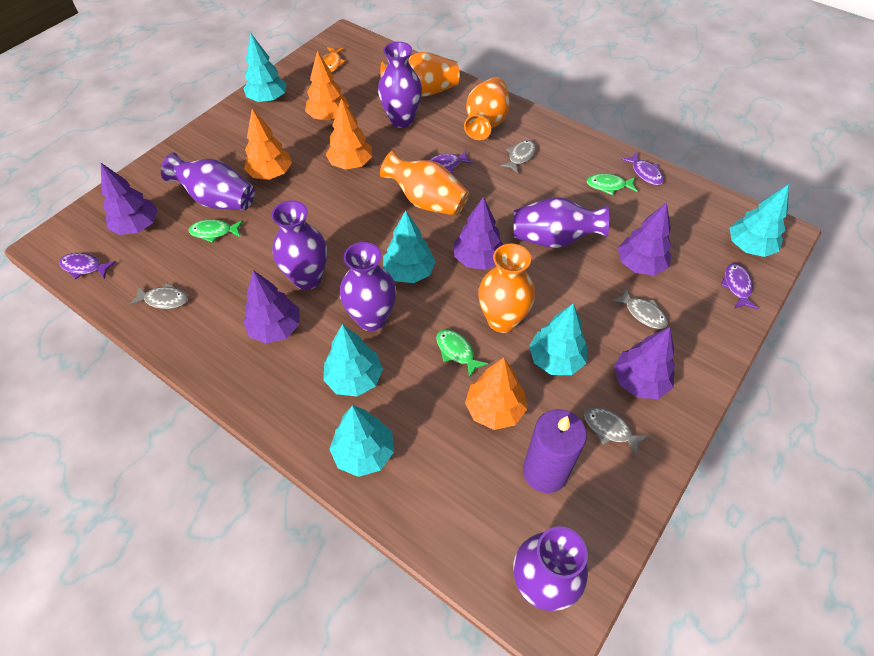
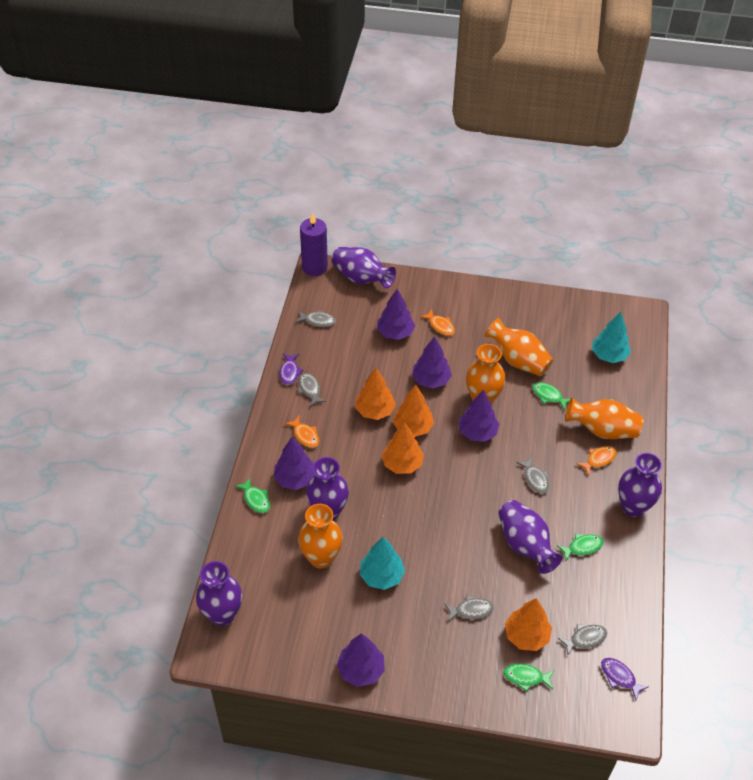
green fish: 3 -> 4
grey fish: 4 -> 5
orange fish: 1 -> 3
purple fish: 4 -> 2
purple vase: 6 -> 5
turquoise tree: 6 -> 2

